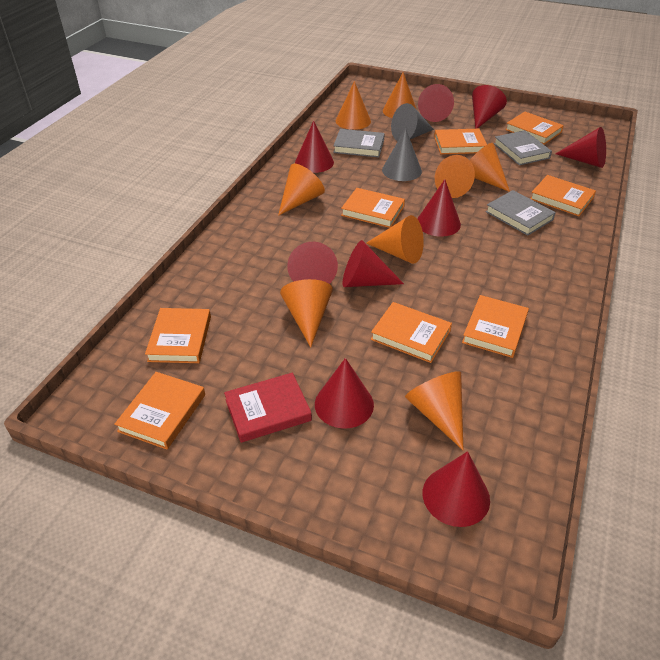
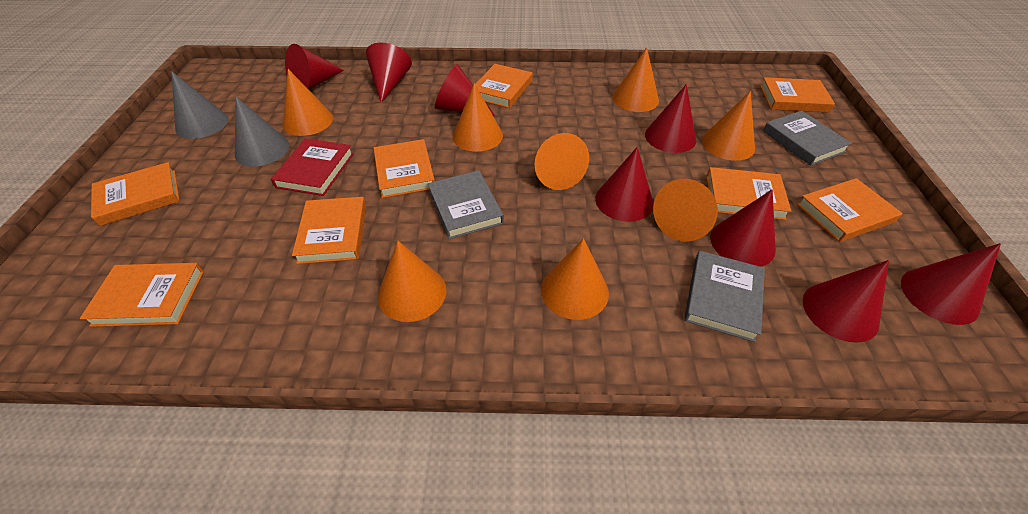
red cone: 9 -> 8

